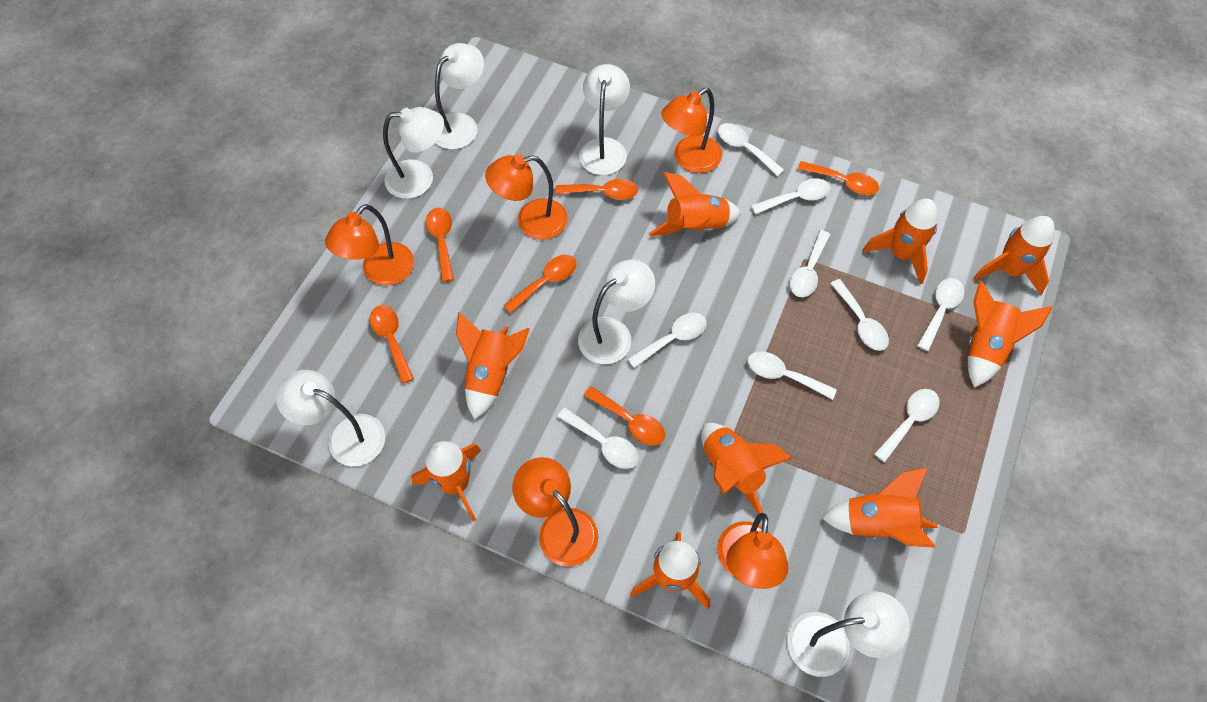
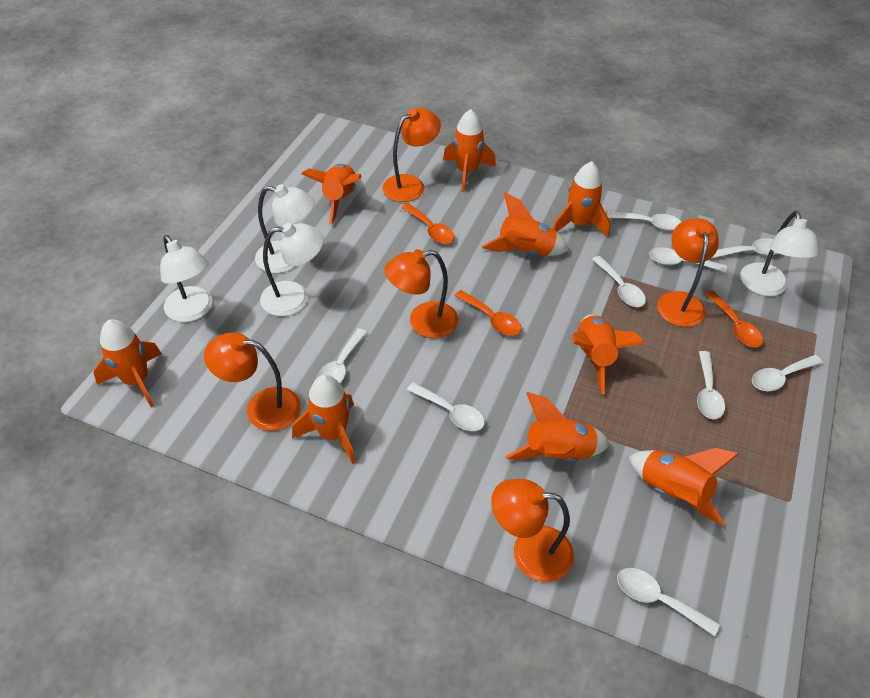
orange spoon: 6 -> 3
white lamp: 6 -> 4

